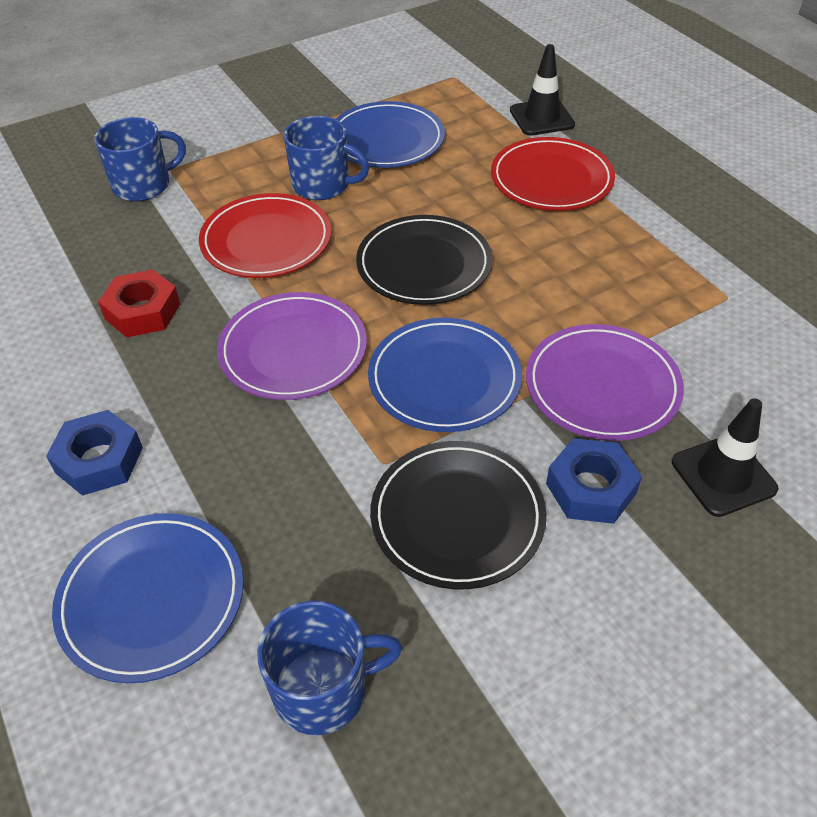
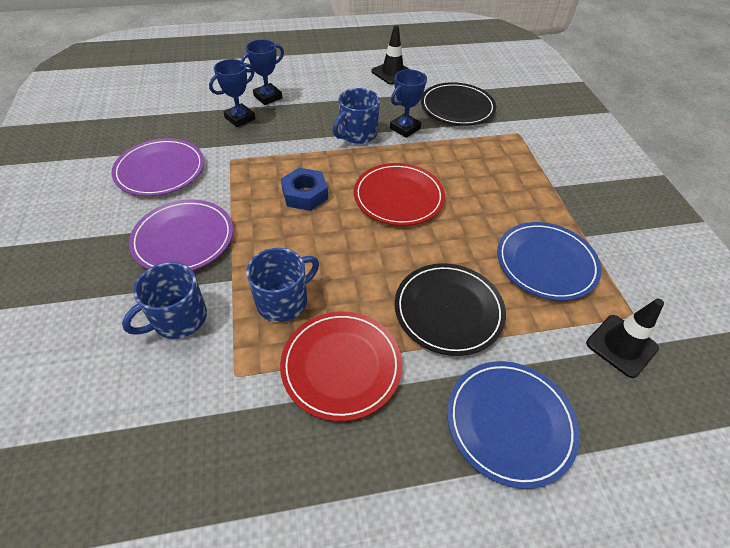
blue nut: 2 -> 1
blue plate: 3 -> 2
blue trophy: 0 -> 3
red nut: 1 -> 0

